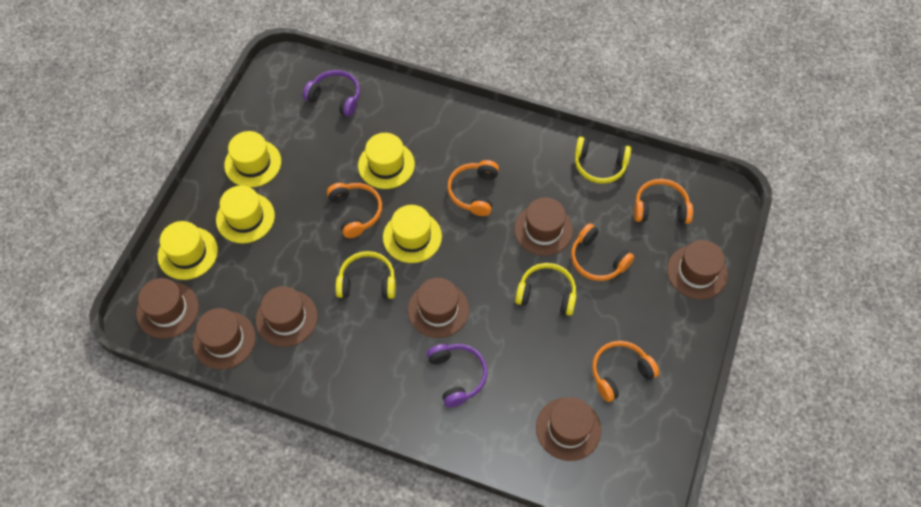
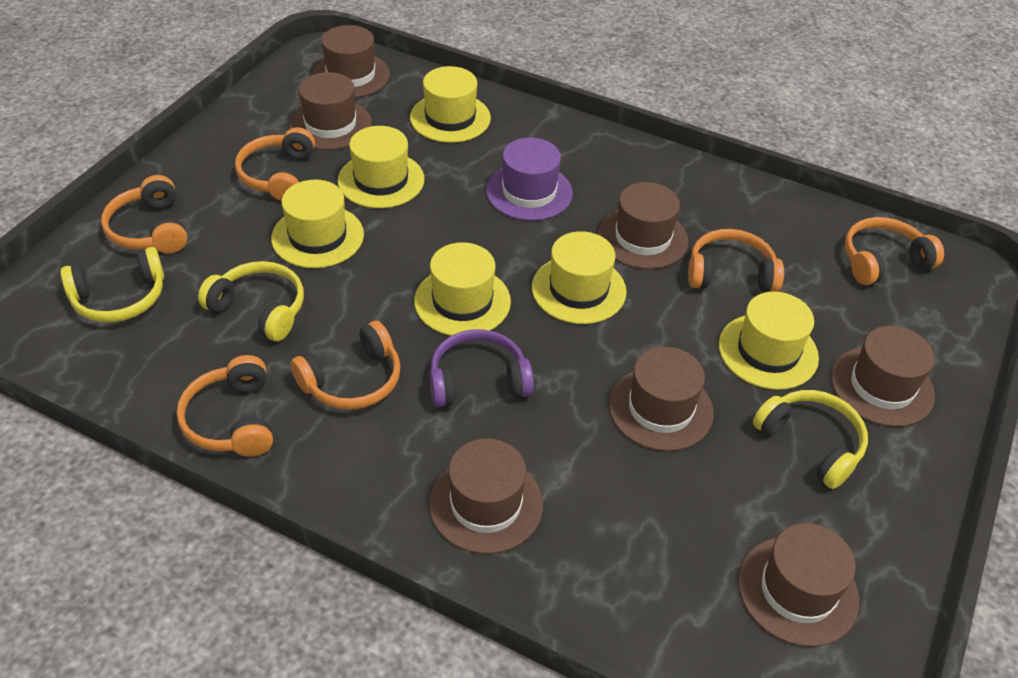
orange headphones: 5 -> 6
purple hat: 0 -> 1
purple headphones: 2 -> 1
yellow hat: 5 -> 6

